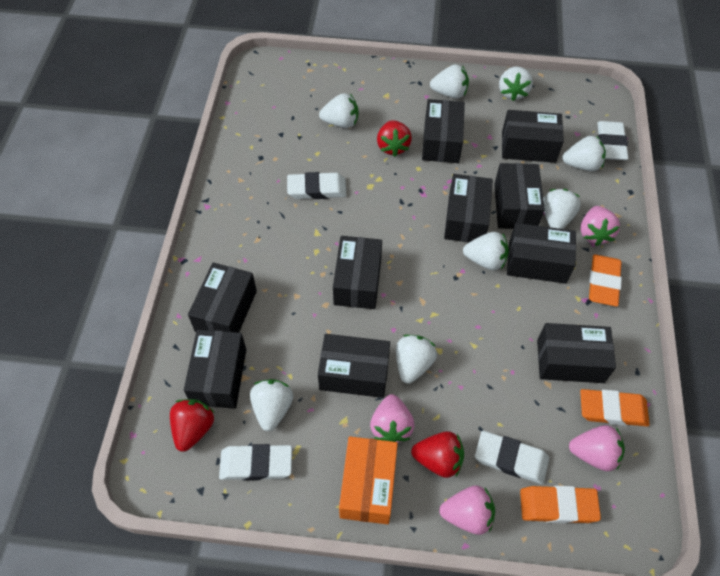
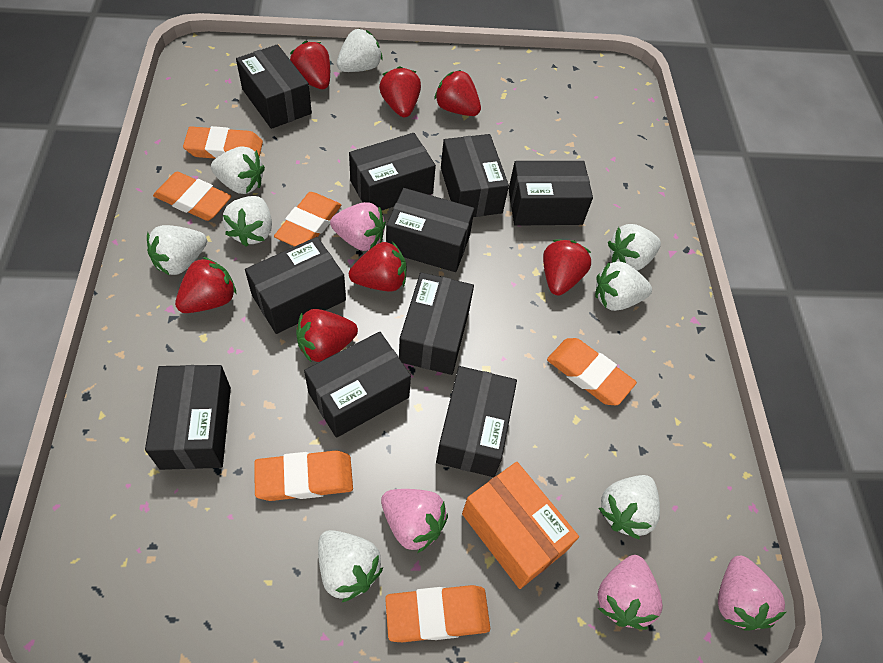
orange eraser: 3 -> 6
red strawberry: 3 -> 7
white eraser: 4 -> 0

